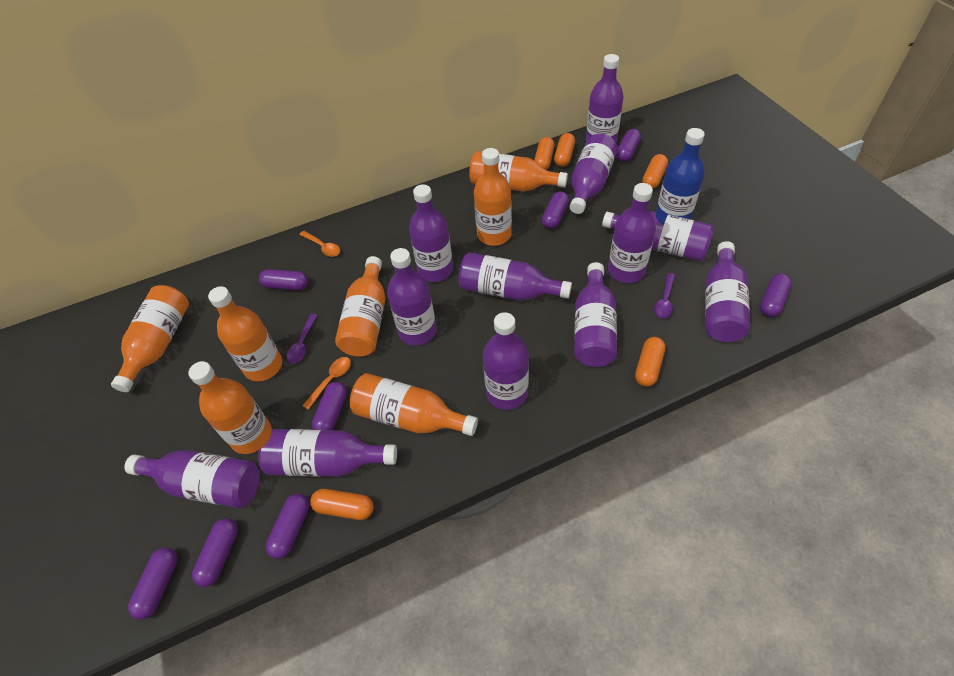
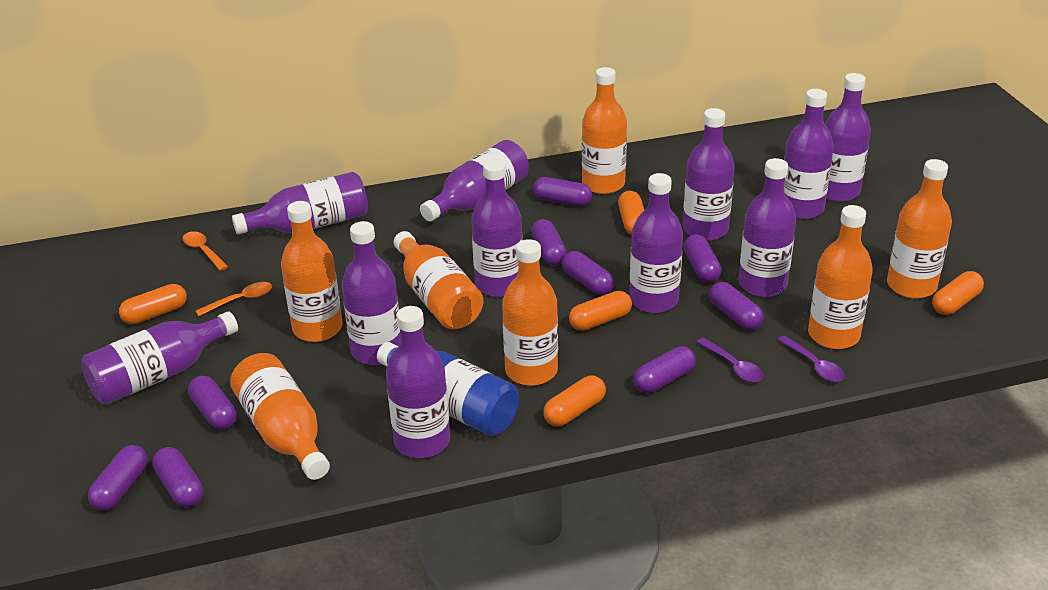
purple bottle: 12 -> 11
purple capsule: 8 -> 9

